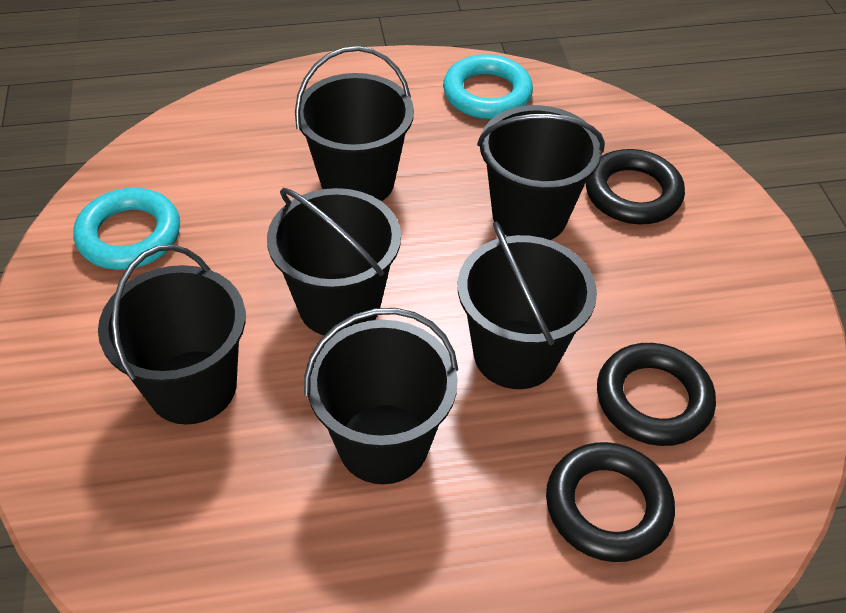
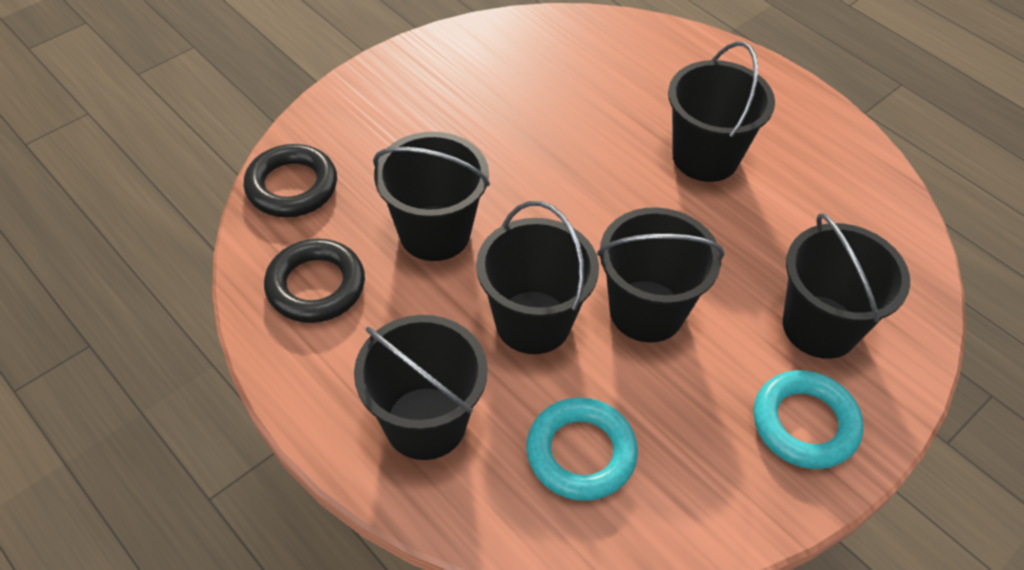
black ring: 3 -> 2

